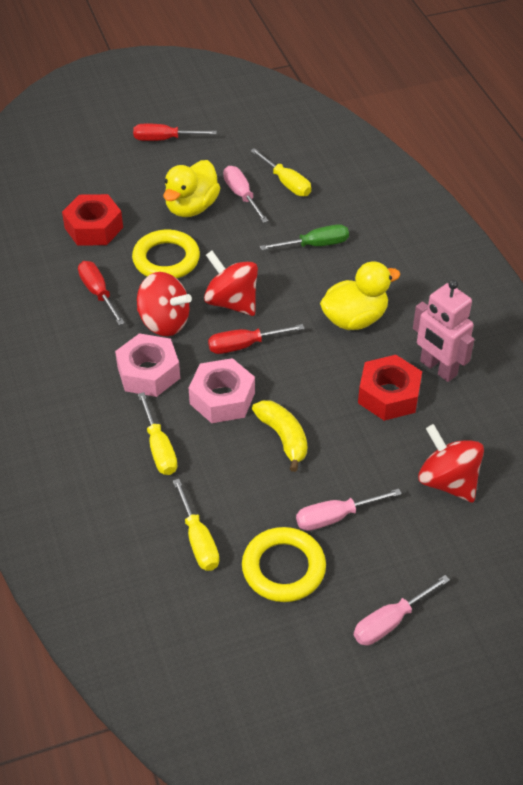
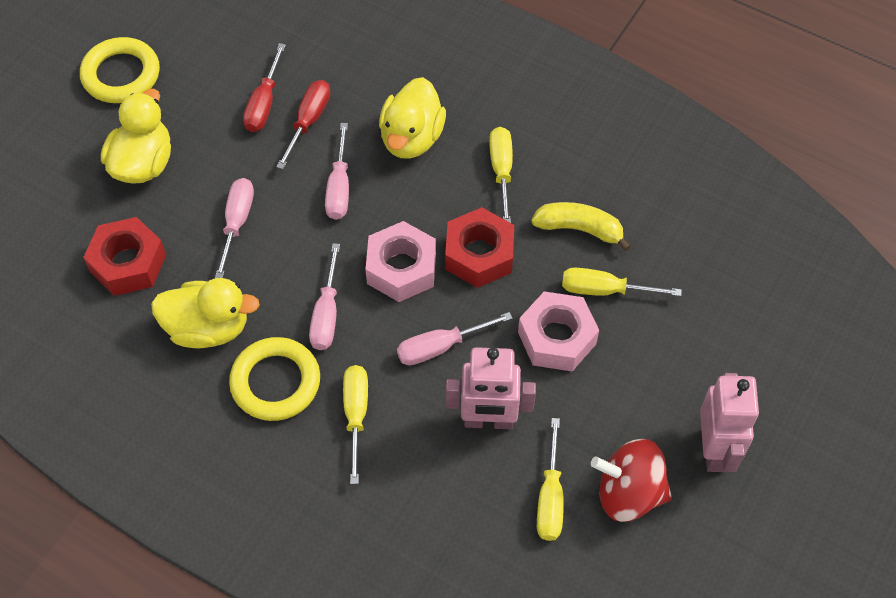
green screwdriver: 1 -> 0
pink robot: 1 -> 2
pink screwdriver: 3 -> 4
red screwdriver: 3 -> 2
red spinning top: 3 -> 1
yellow duck: 2 -> 3
yellow screwdriver: 3 -> 4

